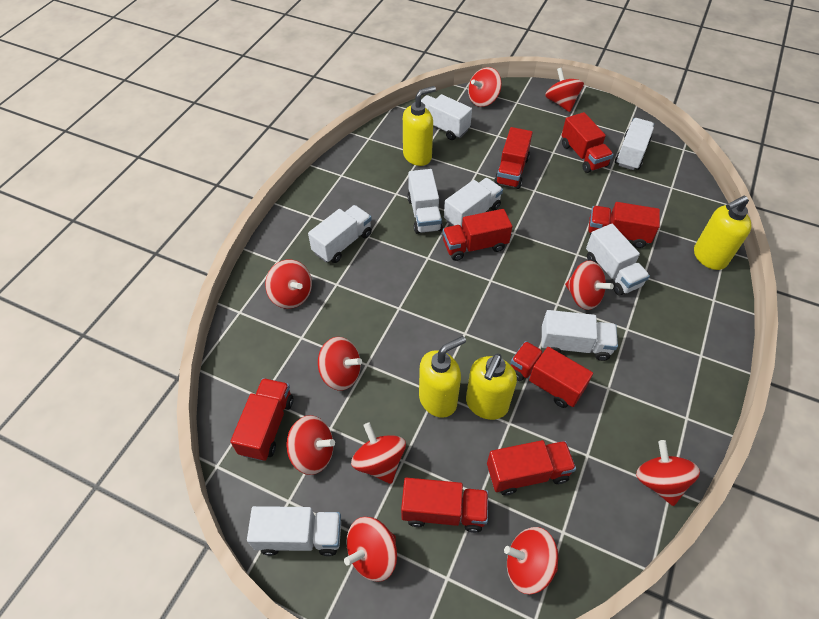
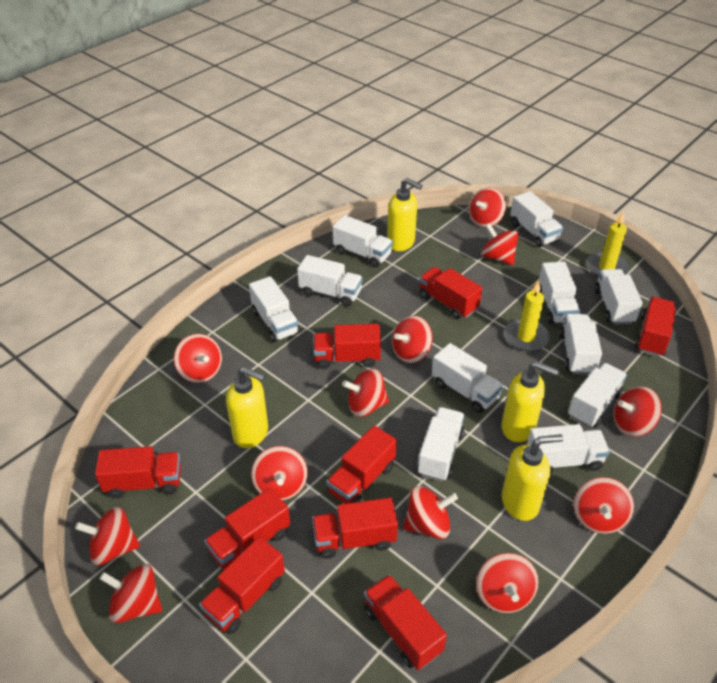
red spinning top: 10 -> 12
red truck: 8 -> 9
white truck: 8 -> 11
yellow candle: 0 -> 2

